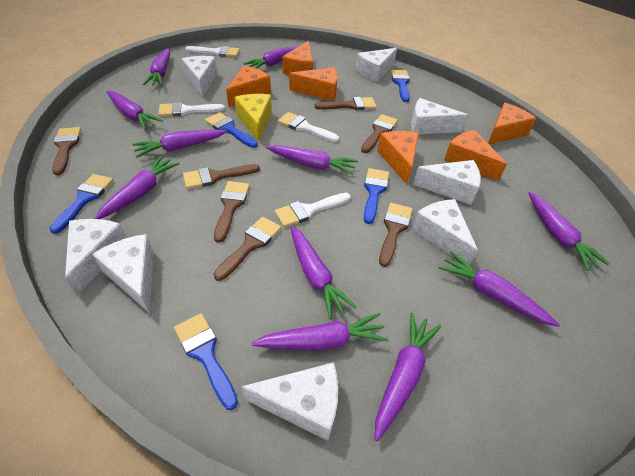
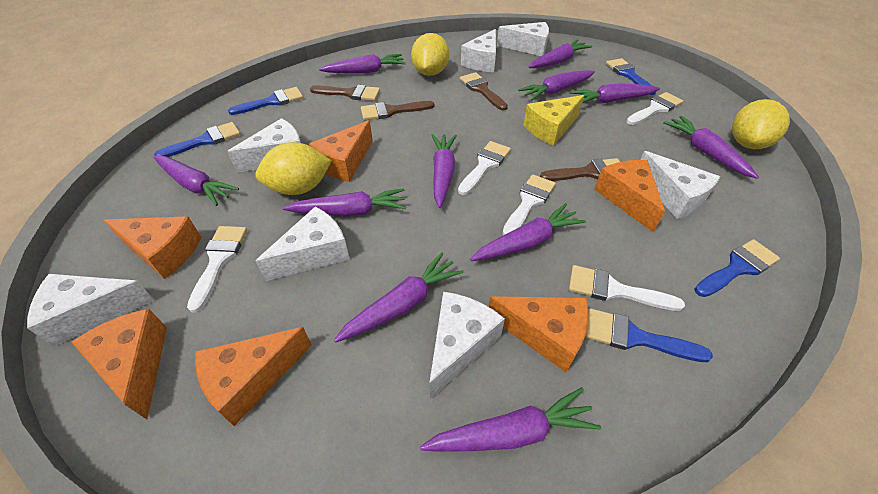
brown brush: 7 -> 4
white brush: 4 -> 5
white cheese: 8 -> 7
yellow lemon: 0 -> 3

